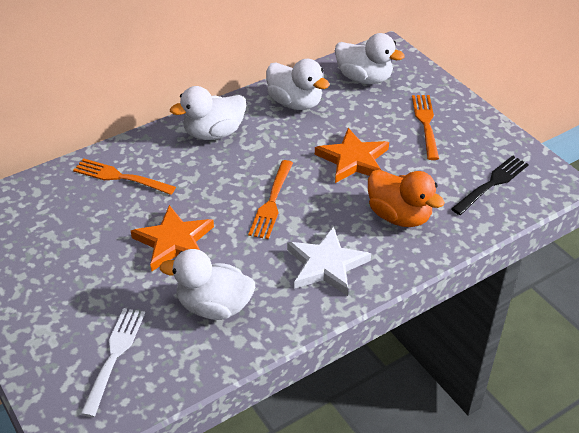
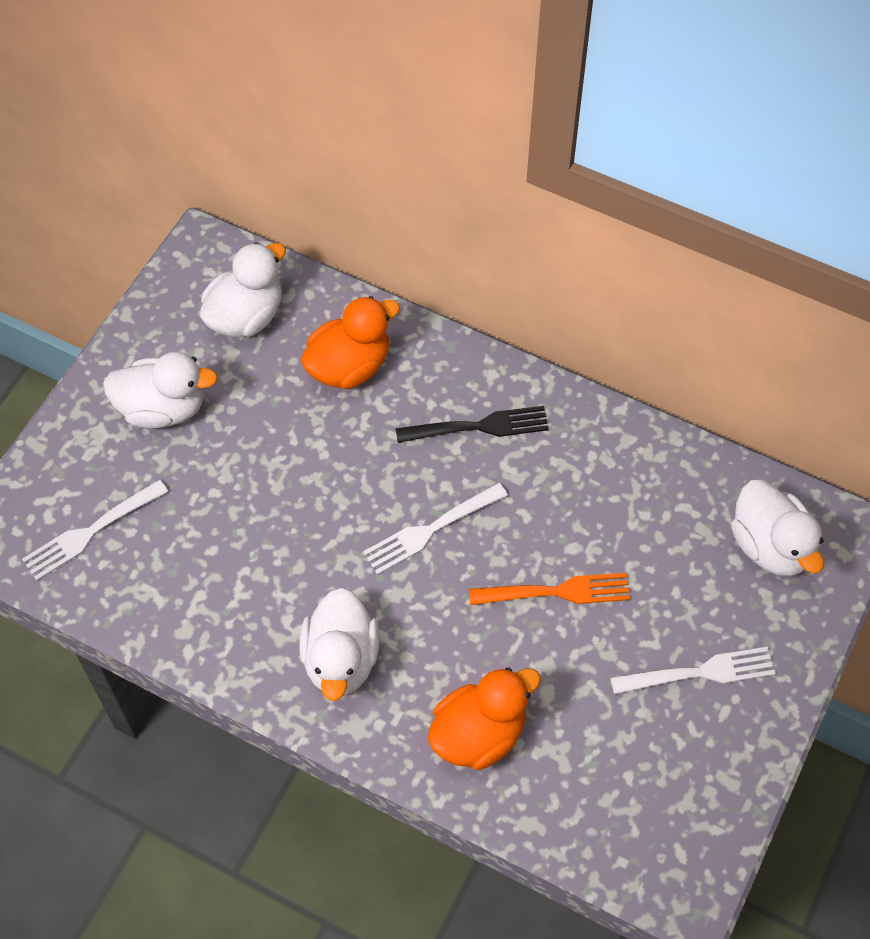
orange duck: 1 -> 2
orange fork: 3 -> 1
orange star: 2 -> 0
white fork: 1 -> 3
white star: 1 -> 0

